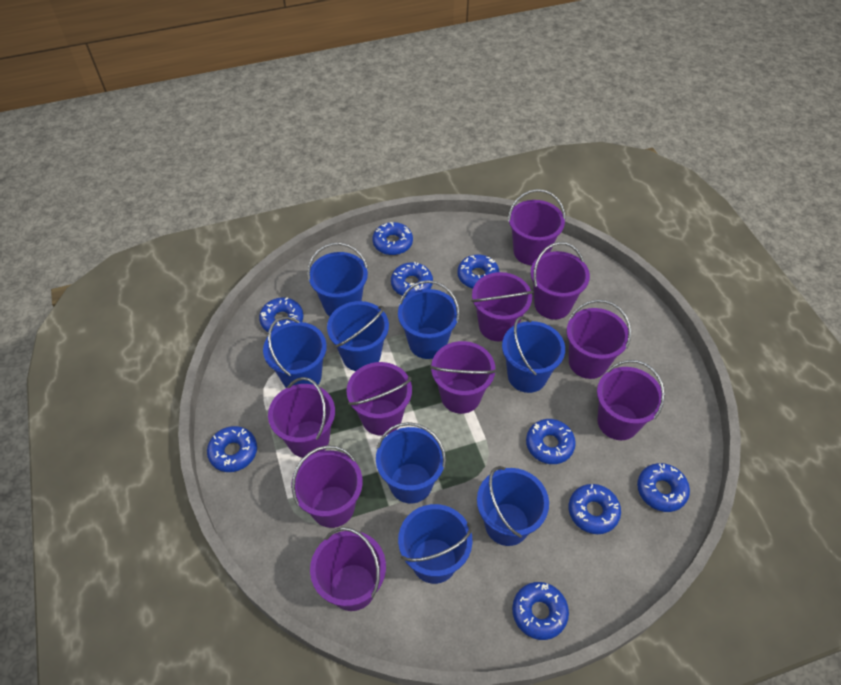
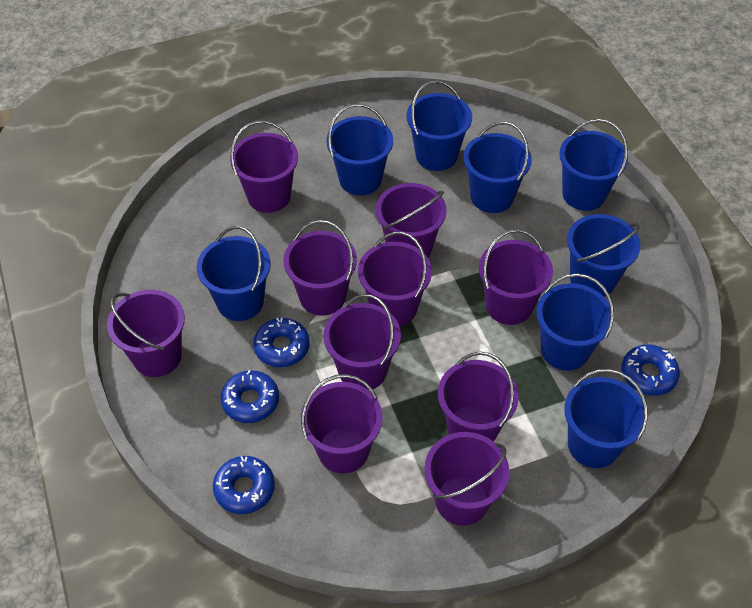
blue donut: 9 -> 4

